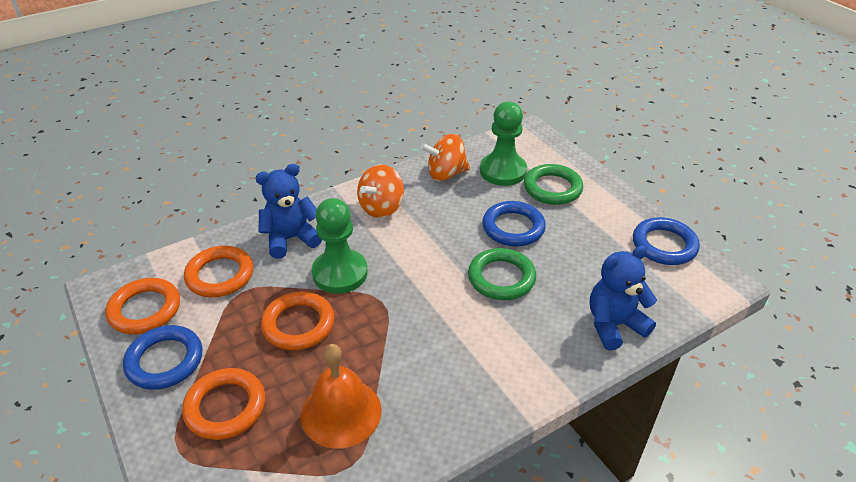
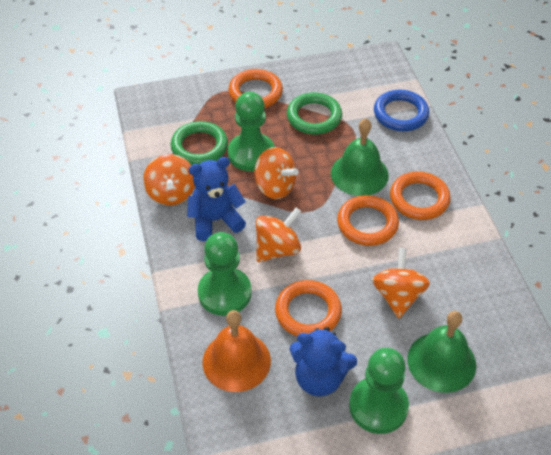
blue ring: 3 -> 1
green bell: 0 -> 2
green pawn: 2 -> 3
orange spinning top: 2 -> 4

